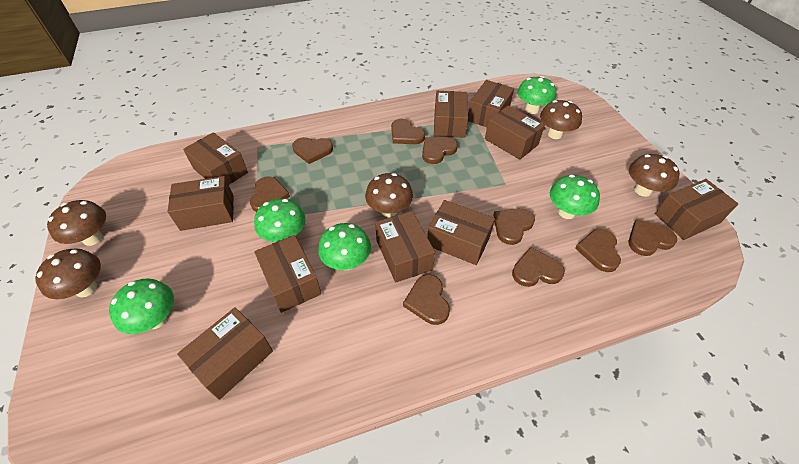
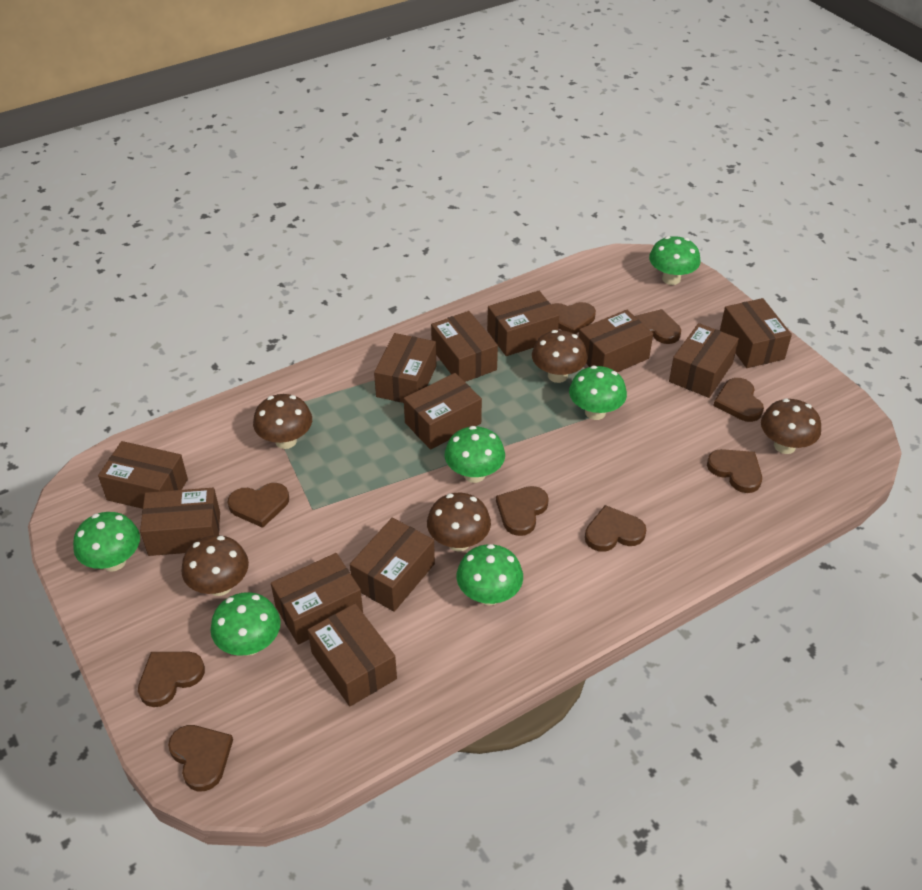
brown box: 10 -> 12
green mushroom: 5 -> 6

